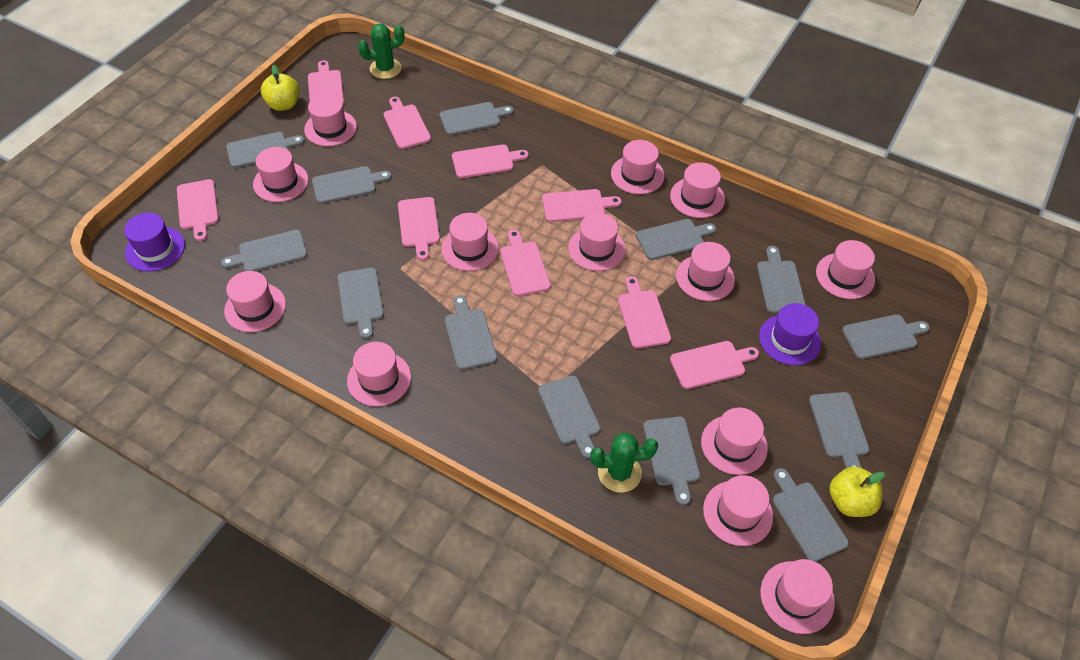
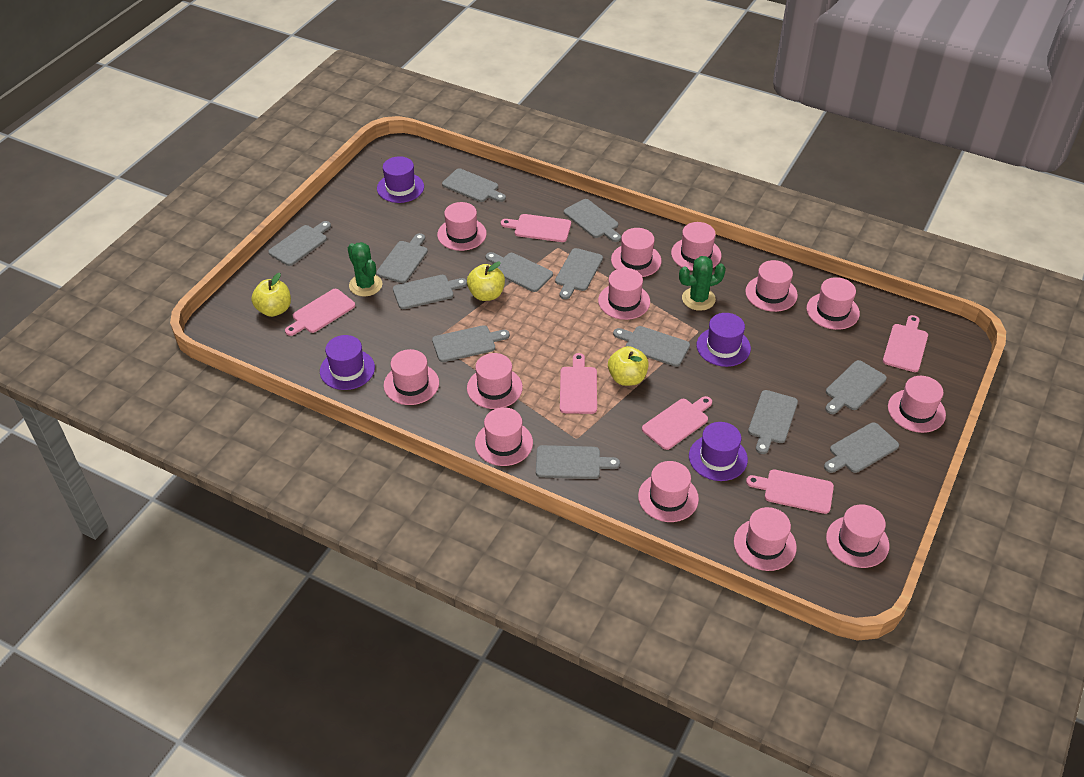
pink cutting board: 9 -> 6
purple hat: 2 -> 4
yellow apple: 2 -> 3

